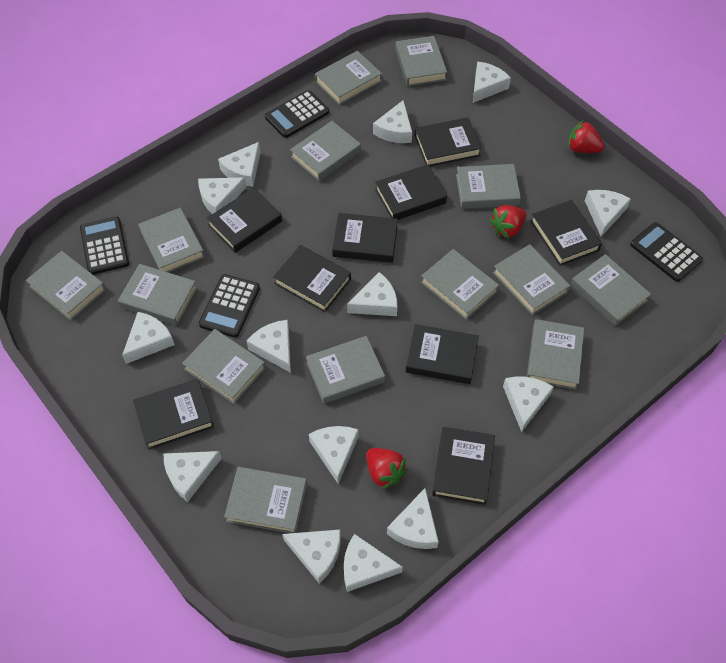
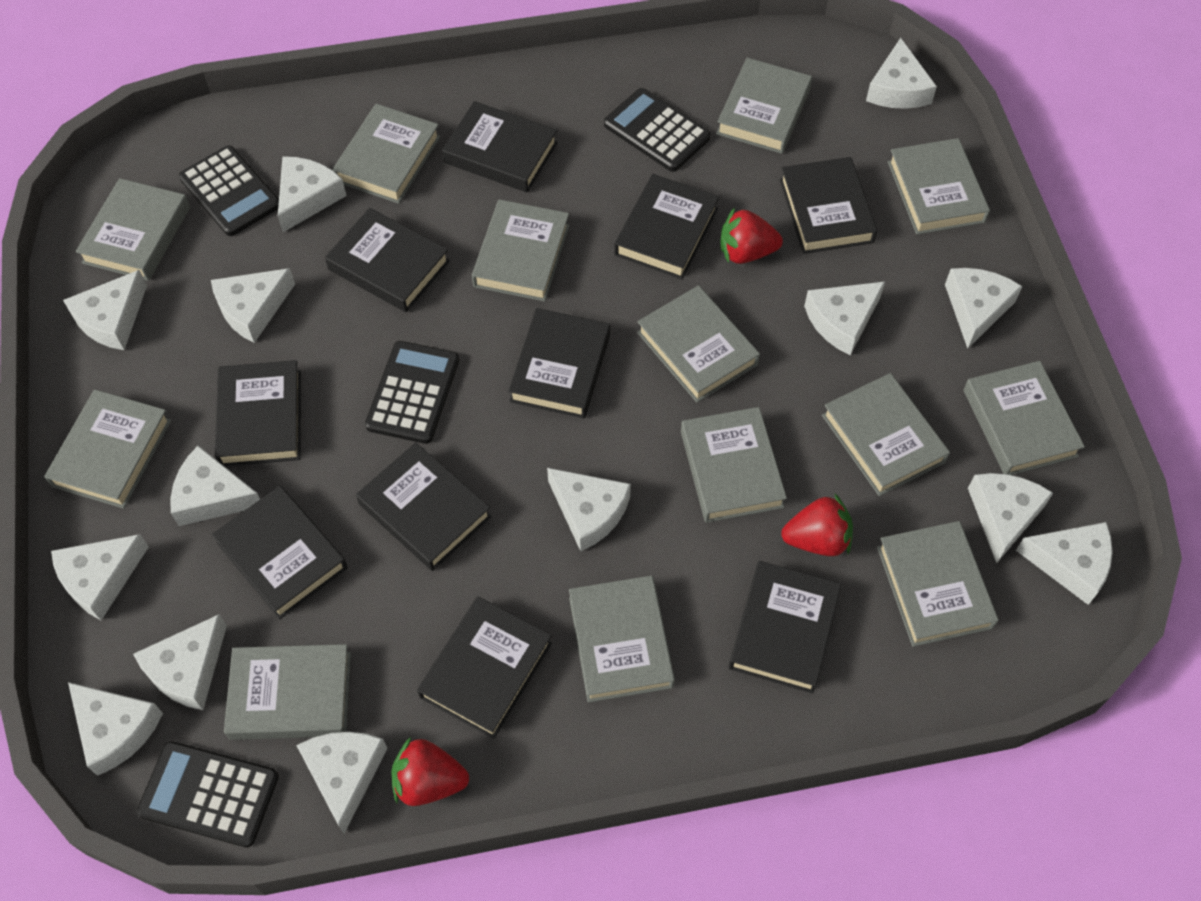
black book: 9 -> 10
grey book: 14 -> 13

